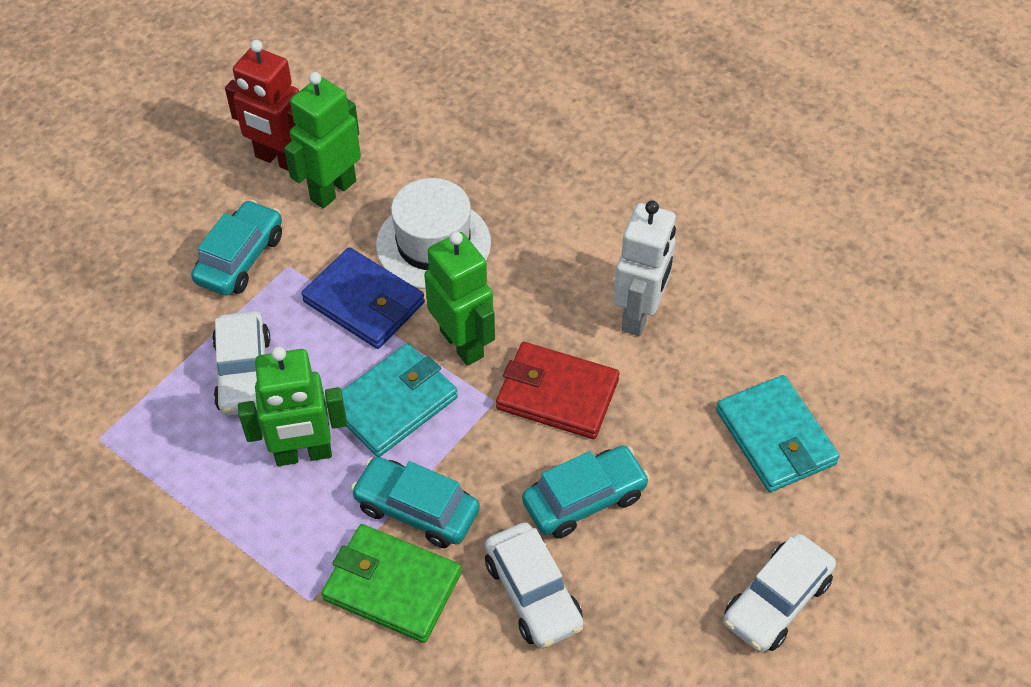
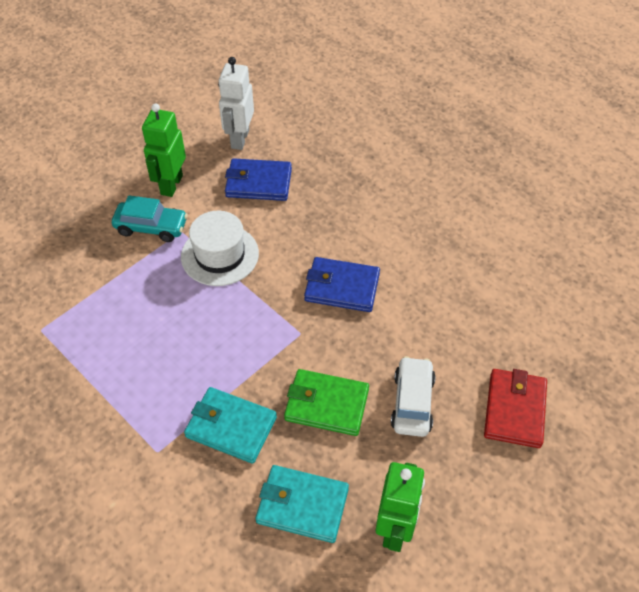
blue wallet: 1 -> 2
green robot: 3 -> 2
red robot: 1 -> 0
turquoise car: 3 -> 1
white car: 3 -> 1

